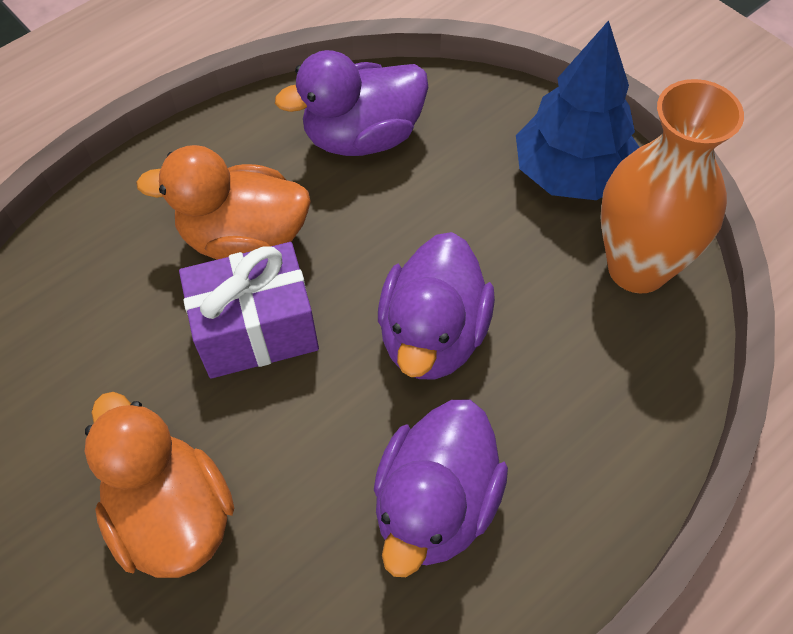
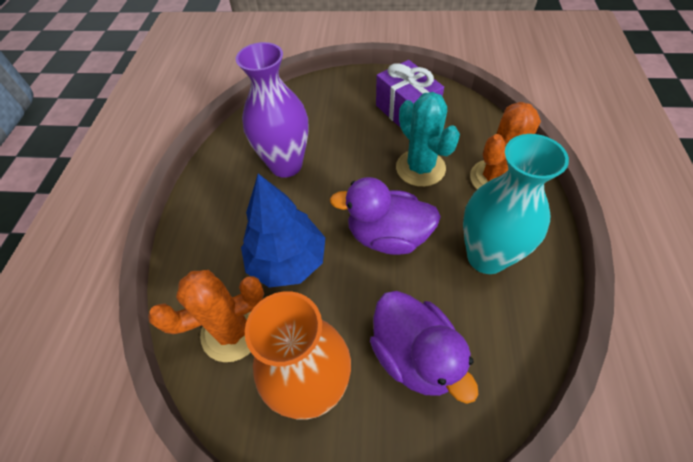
orange cactus: 0 -> 2
orange duck: 2 -> 0
purple duck: 3 -> 2
purple vase: 0 -> 1
turquoise cactus: 0 -> 1
turquoise vase: 0 -> 1

